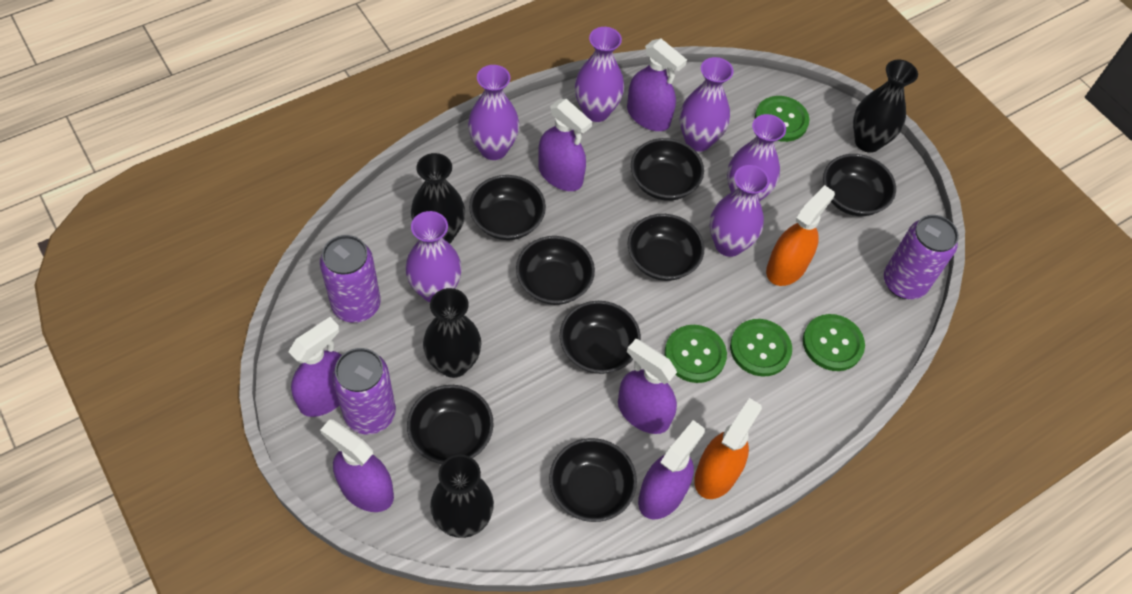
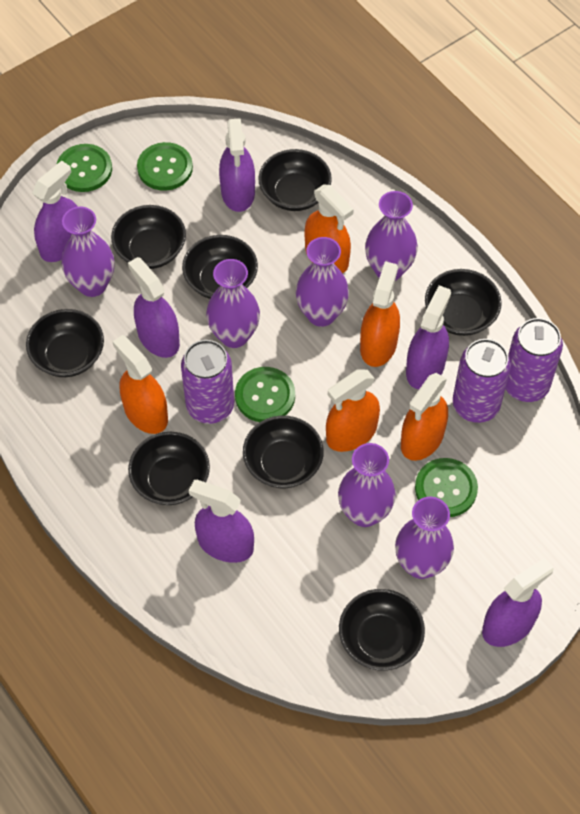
black vase: 4 -> 0
orange spray bottle: 2 -> 5

